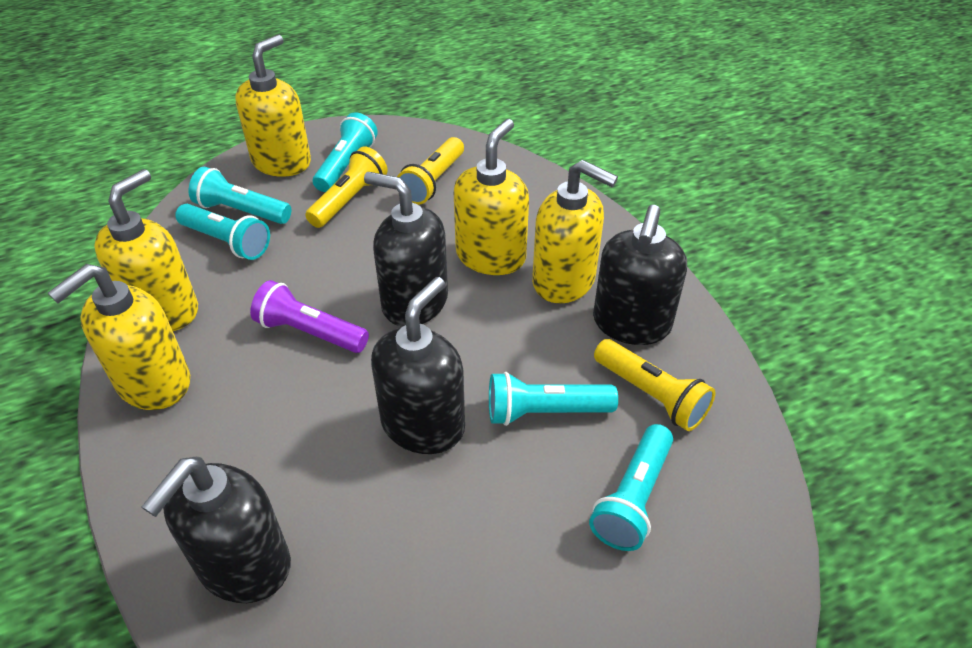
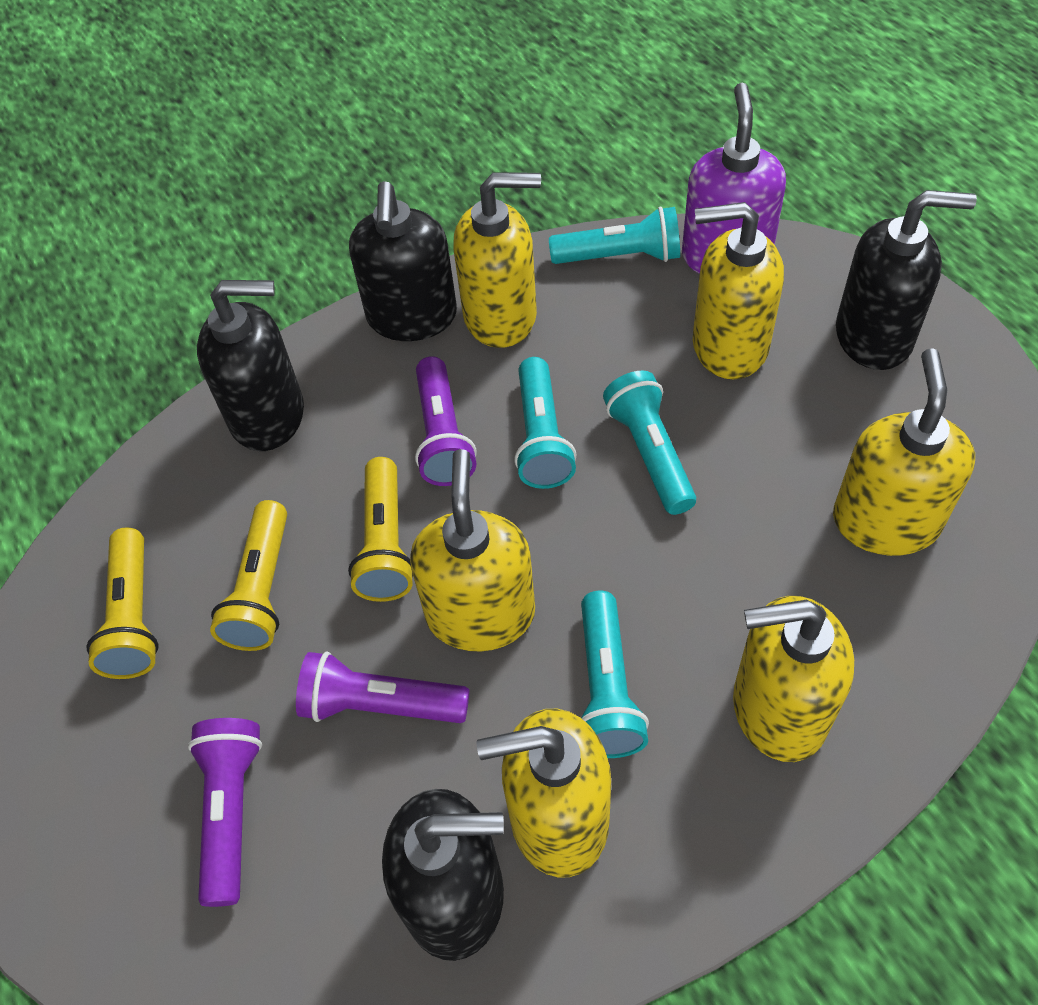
purple flashlight: 1 -> 3
purple soap dispenser: 0 -> 1
turquoise flashlight: 5 -> 4
yellow soap dispenser: 5 -> 6

